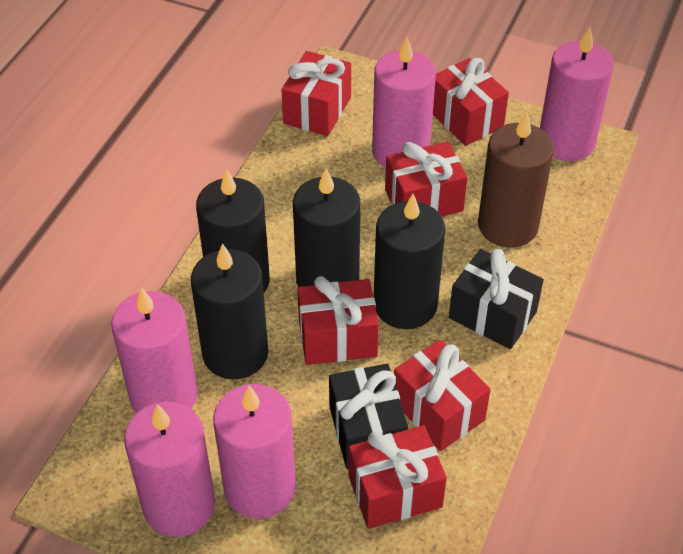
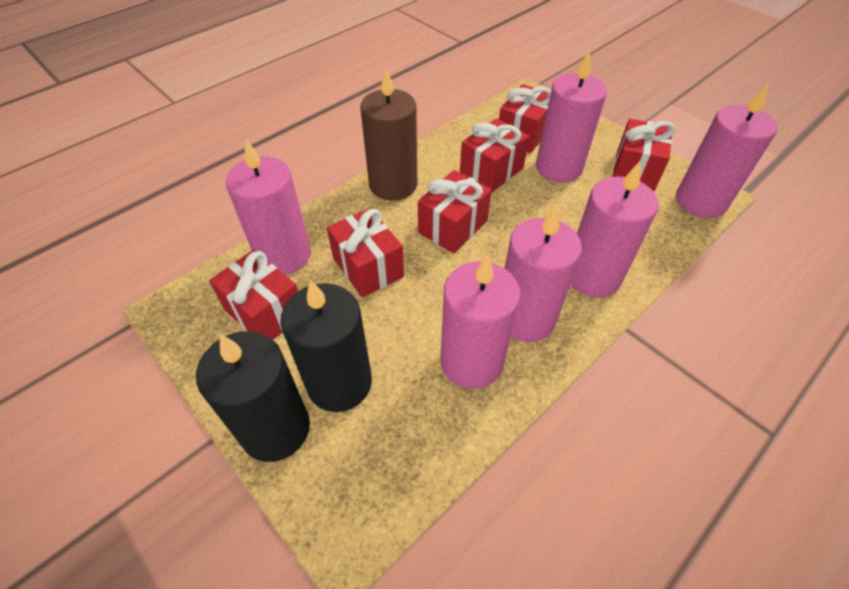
black candle: 4 -> 2
black gift: 2 -> 0
pink candle: 5 -> 6

